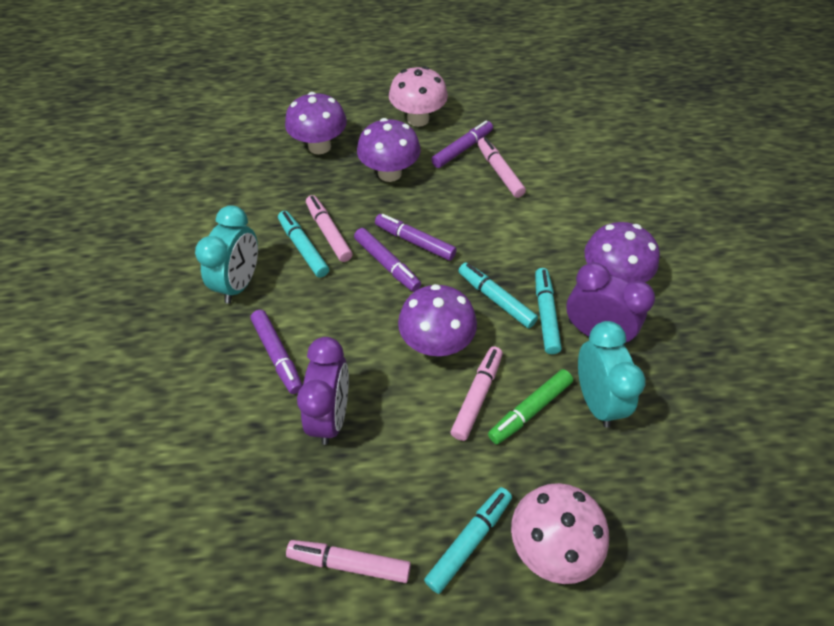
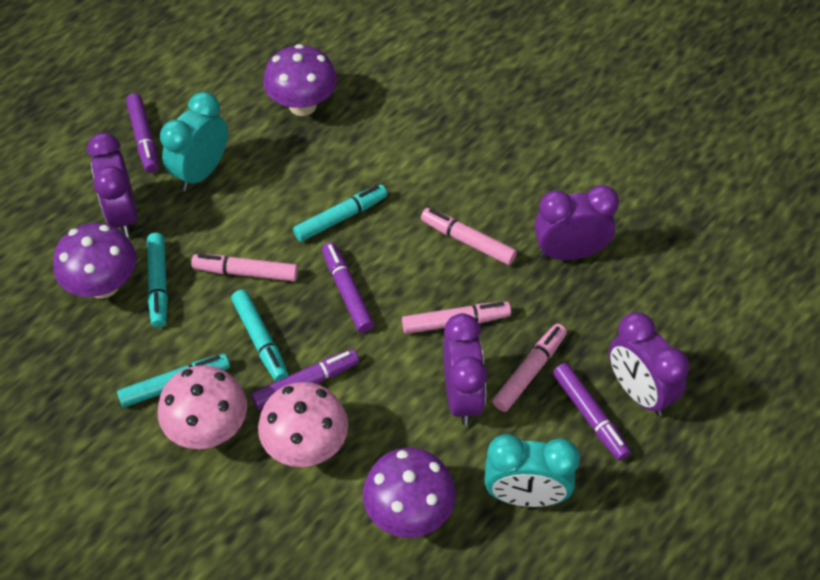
green marker: 1 -> 0
purple clock: 2 -> 4
purple mushroom: 4 -> 3

